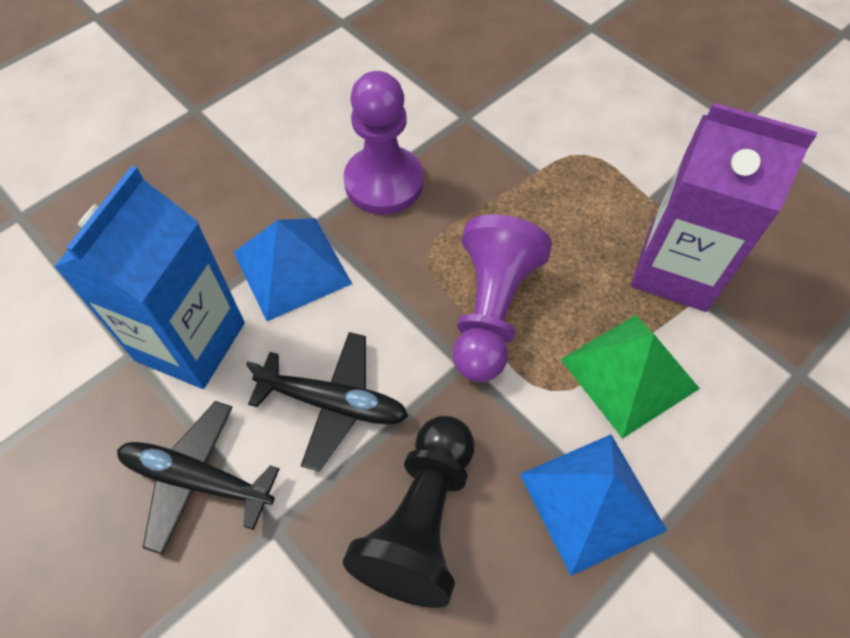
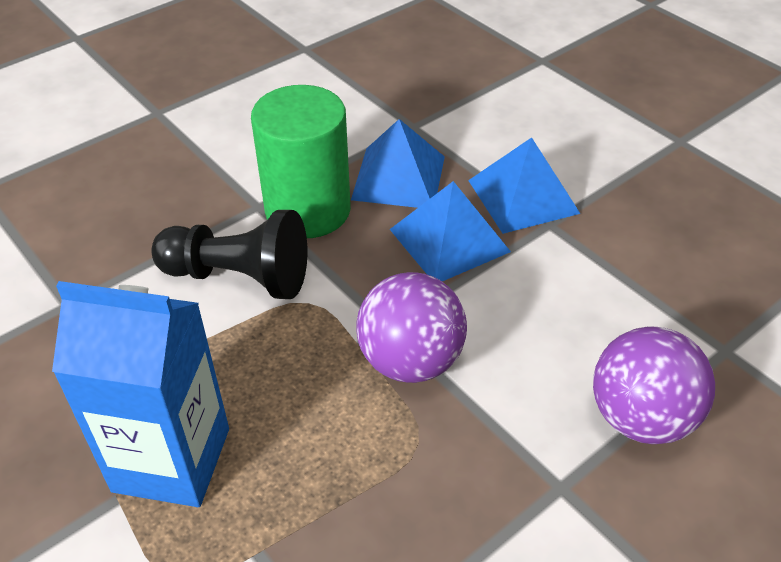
black plane: 2 -> 0
blue pyramid: 2 -> 3
green cylinder: 0 -> 1
green pyramid: 1 -> 0
purple ball: 0 -> 2
purple carton: 1 -> 0
purple pawn: 2 -> 0

